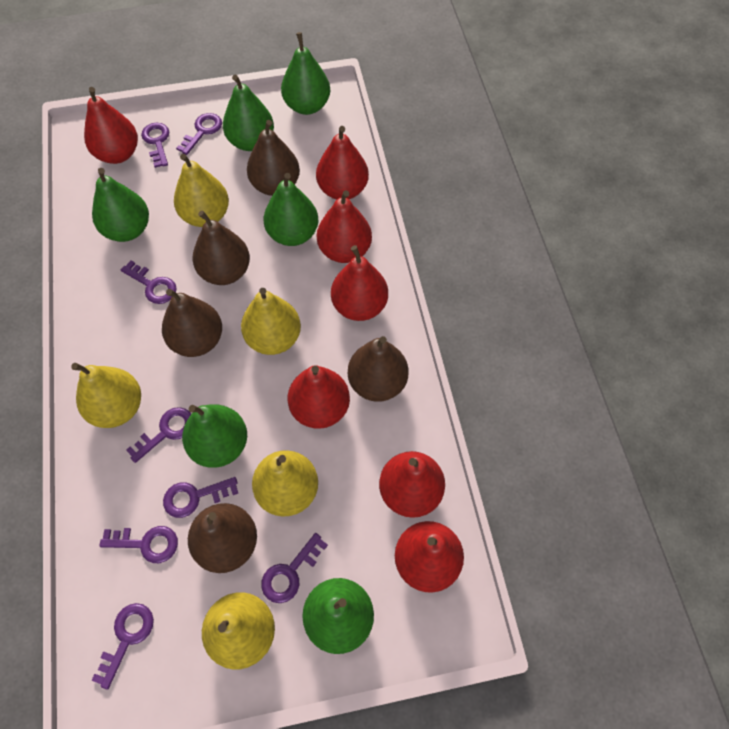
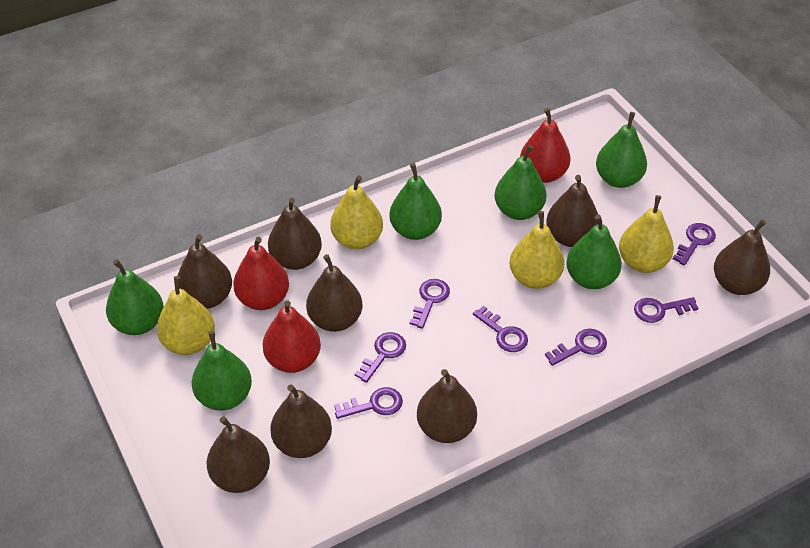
brown pear: 5 -> 8
purple key: 8 -> 7
red pear: 7 -> 3
yellow pear: 5 -> 4

